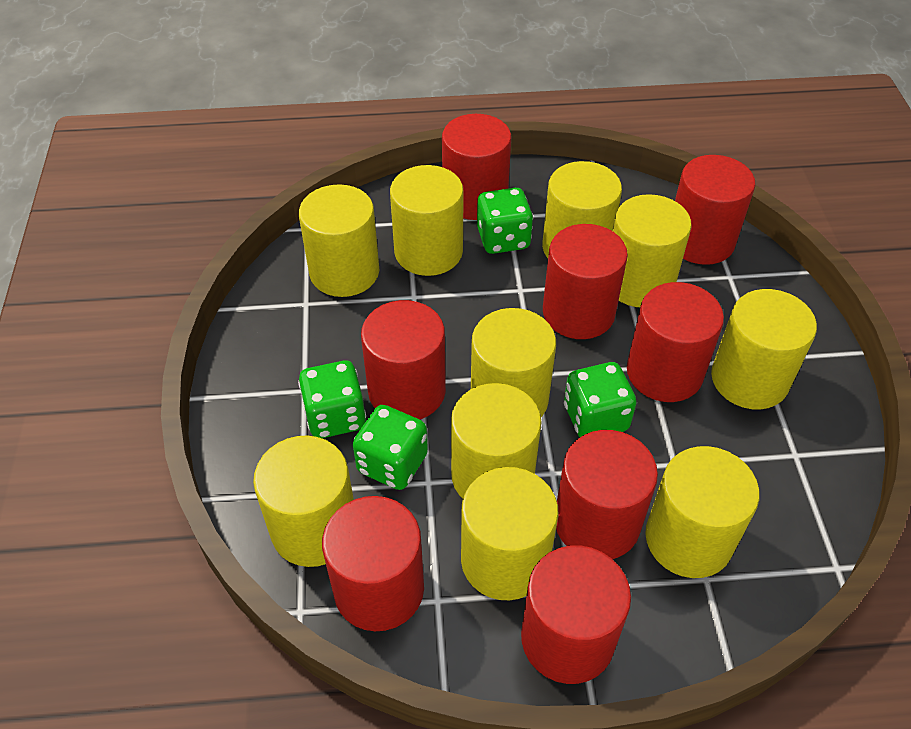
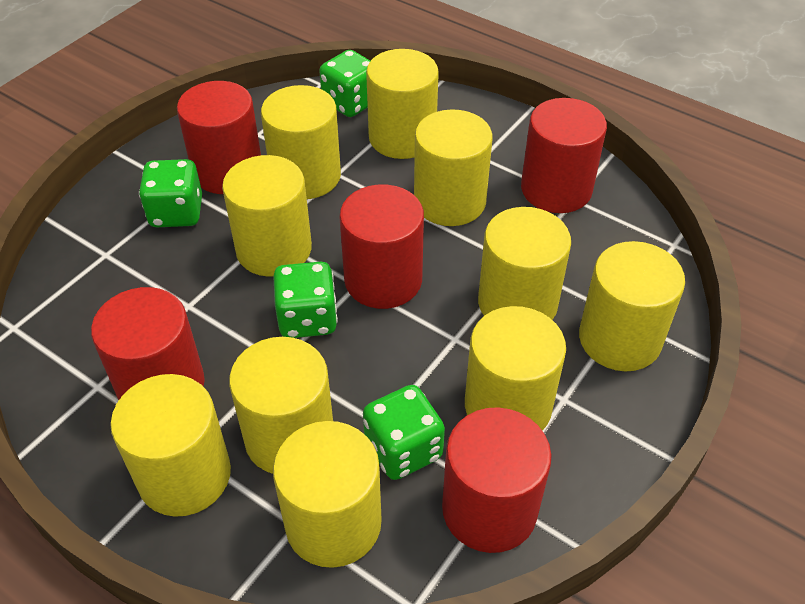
red cylinder: 8 -> 5

